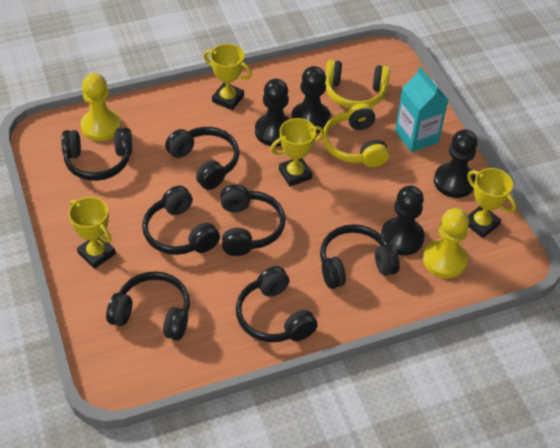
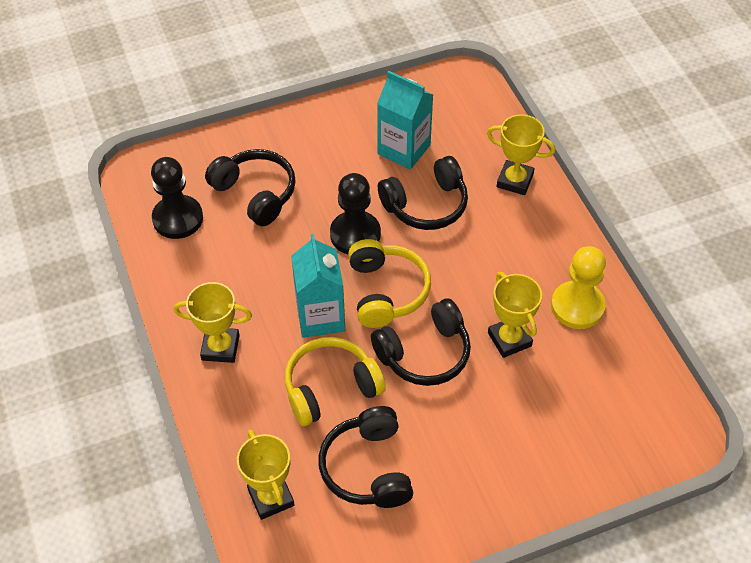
black headphones: 7 -> 4
black pawn: 4 -> 2
turquoise carton: 1 -> 2
yellow pawn: 2 -> 1

